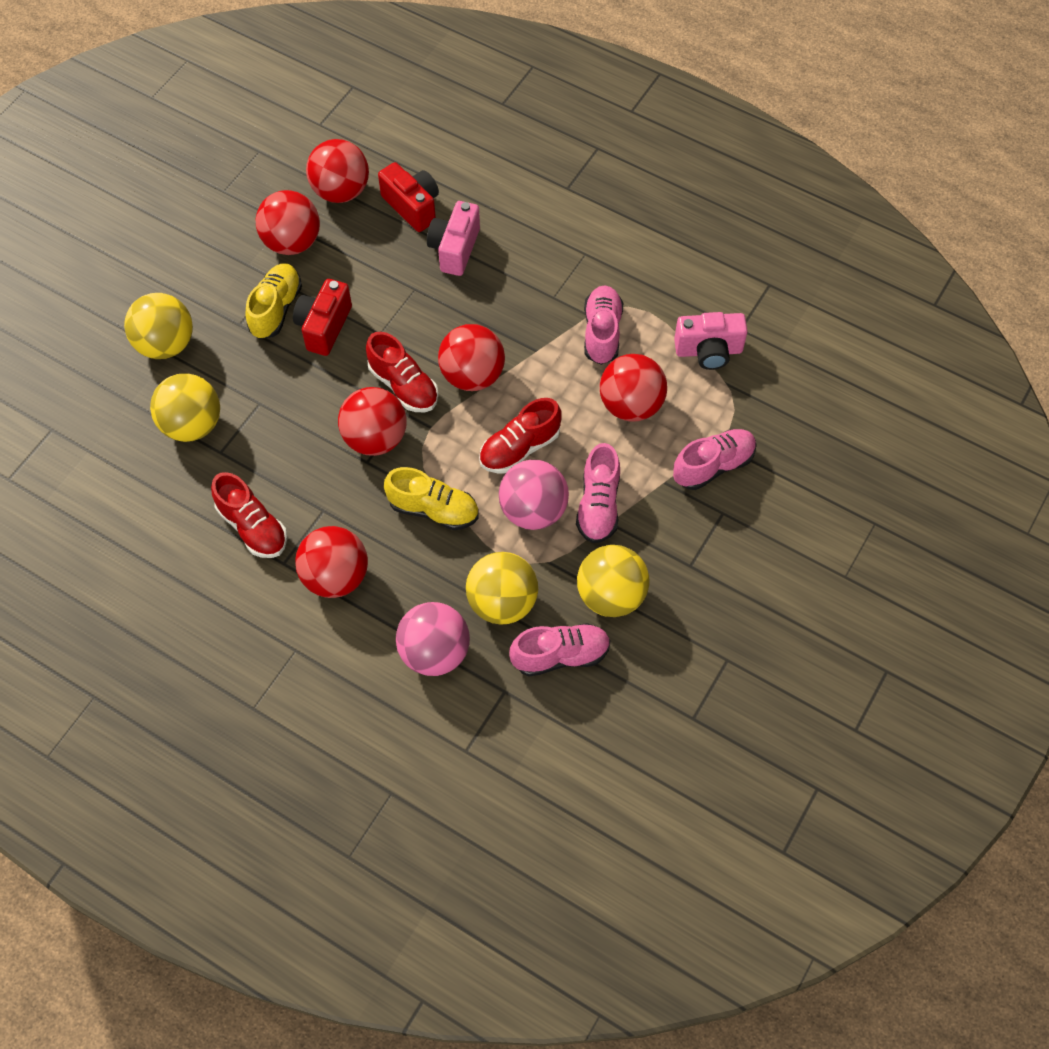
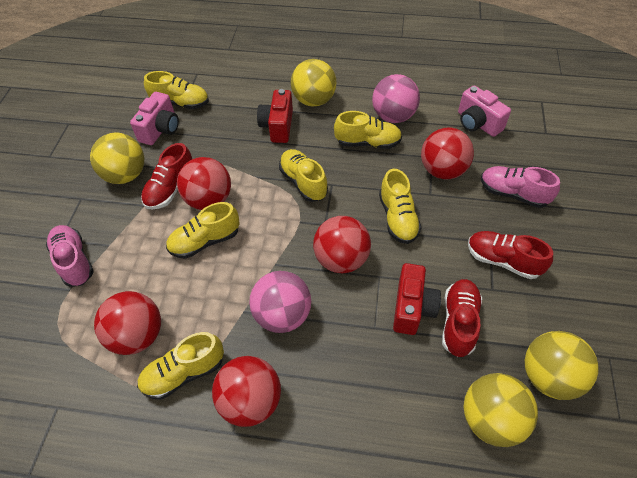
pink shoe: 4 -> 2
red ball: 6 -> 5
yellow shoe: 2 -> 6

